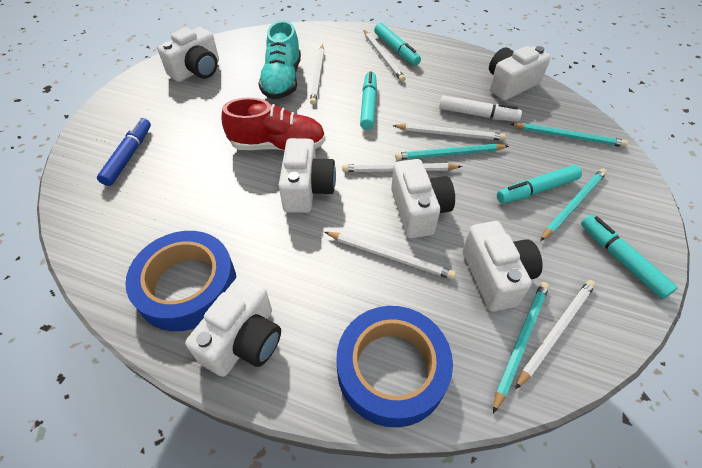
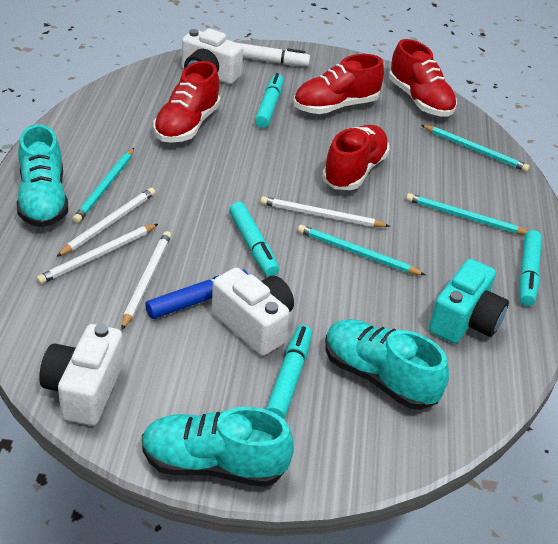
blue tape: 2 -> 0
red shoe: 1 -> 4
turquoise camera: 0 -> 1
turquoise shoe: 1 -> 3
white camera: 6 -> 3
white pencil: 6 -> 4

